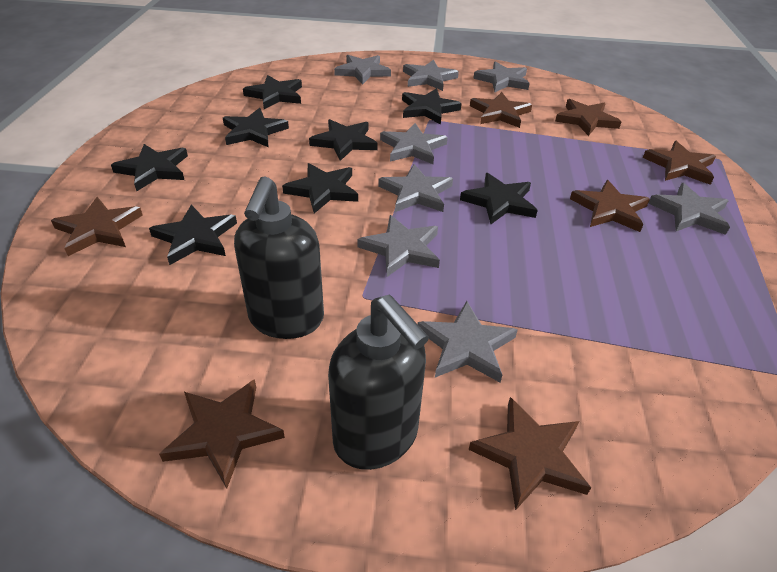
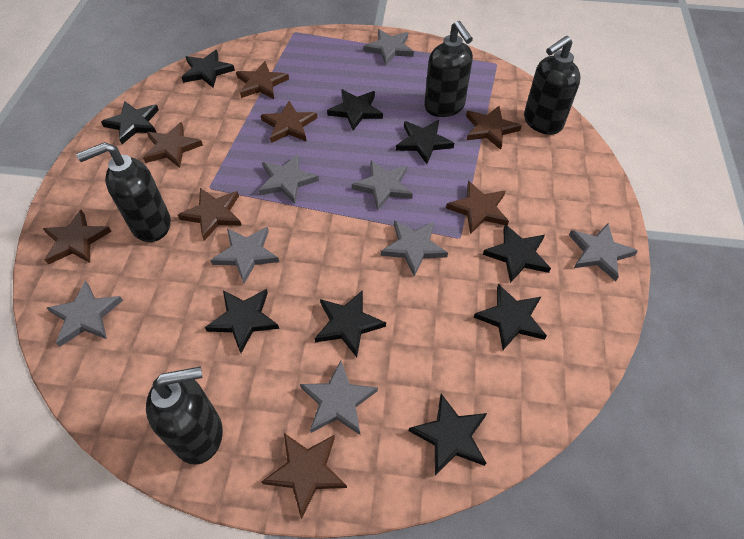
black soap dispenser: 2 -> 4
black star: 8 -> 9
brown star: 7 -> 8

